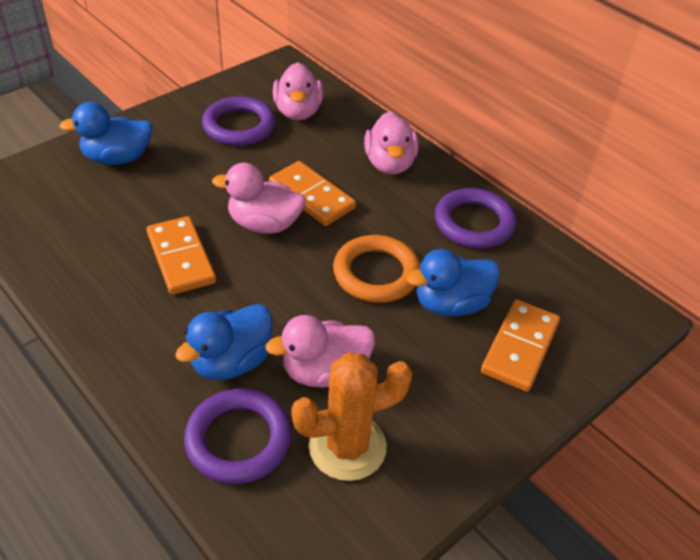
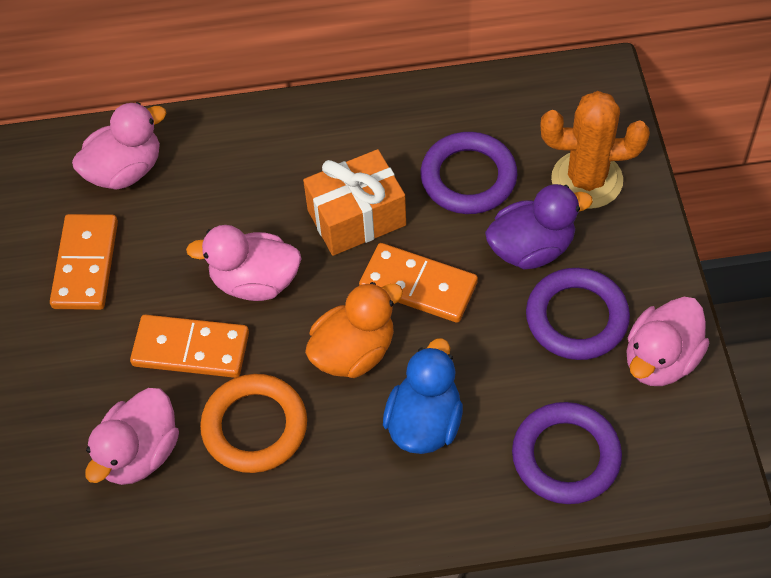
blue duck: 3 -> 1
orange duck: 0 -> 1
orange gift: 0 -> 1
purple duck: 0 -> 1

